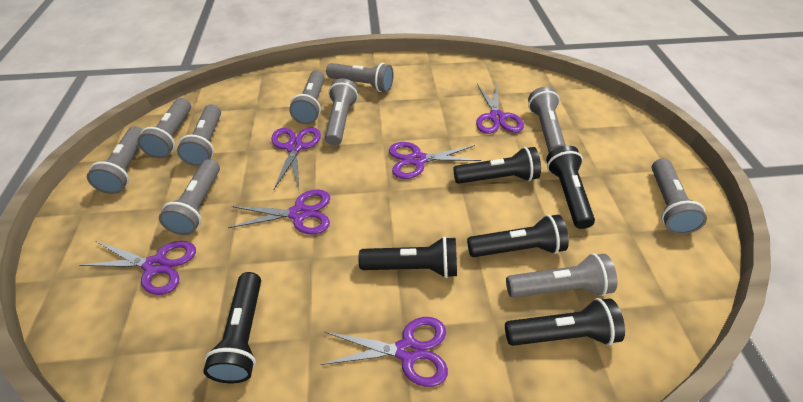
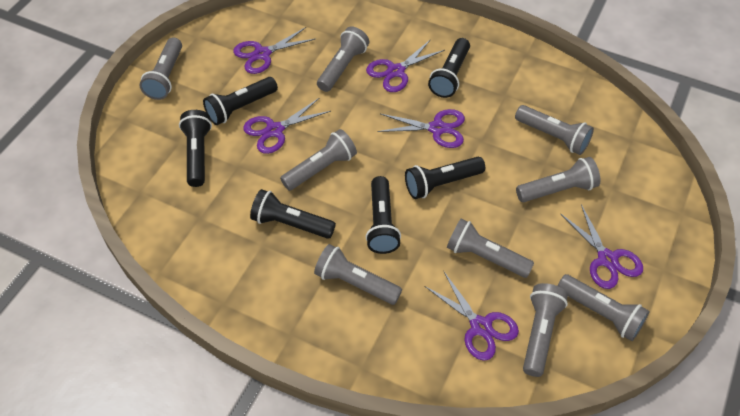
grey flashlight: 10 -> 9

